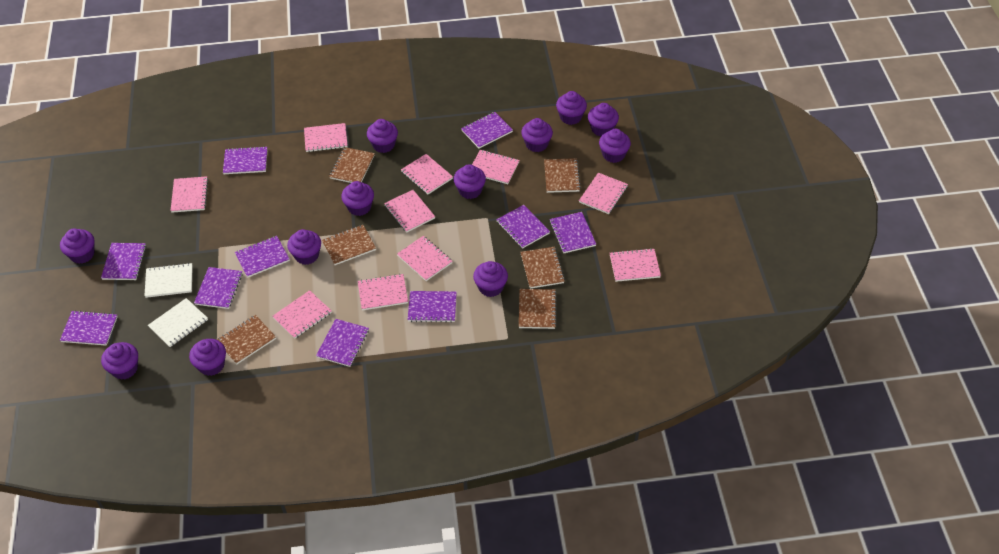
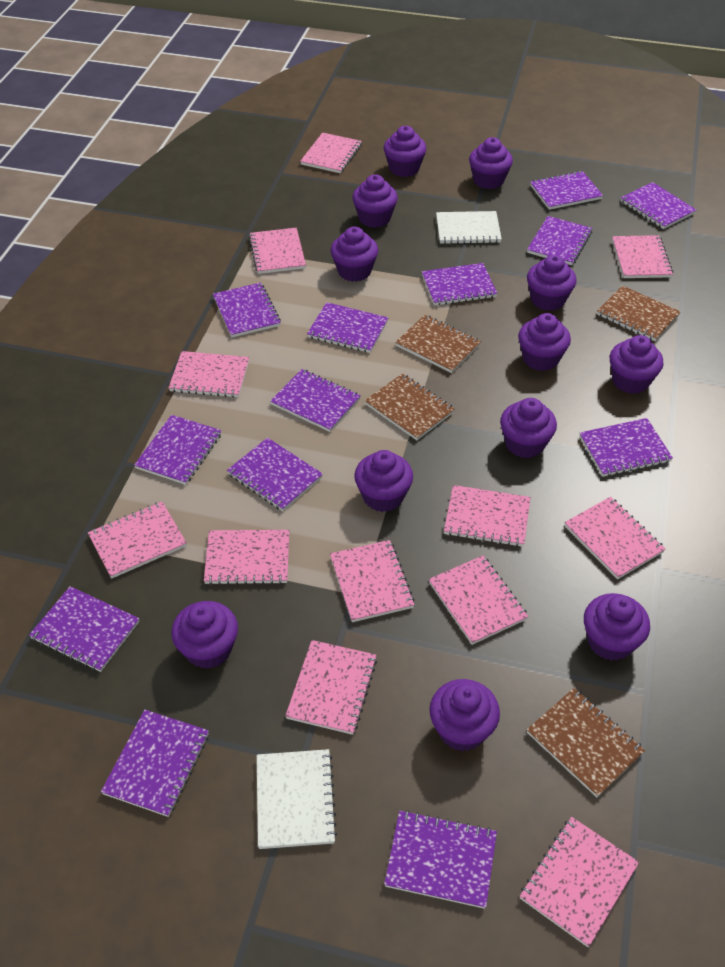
brown notebook: 6 -> 4
pink notebook: 10 -> 12
purple notebook: 10 -> 13

